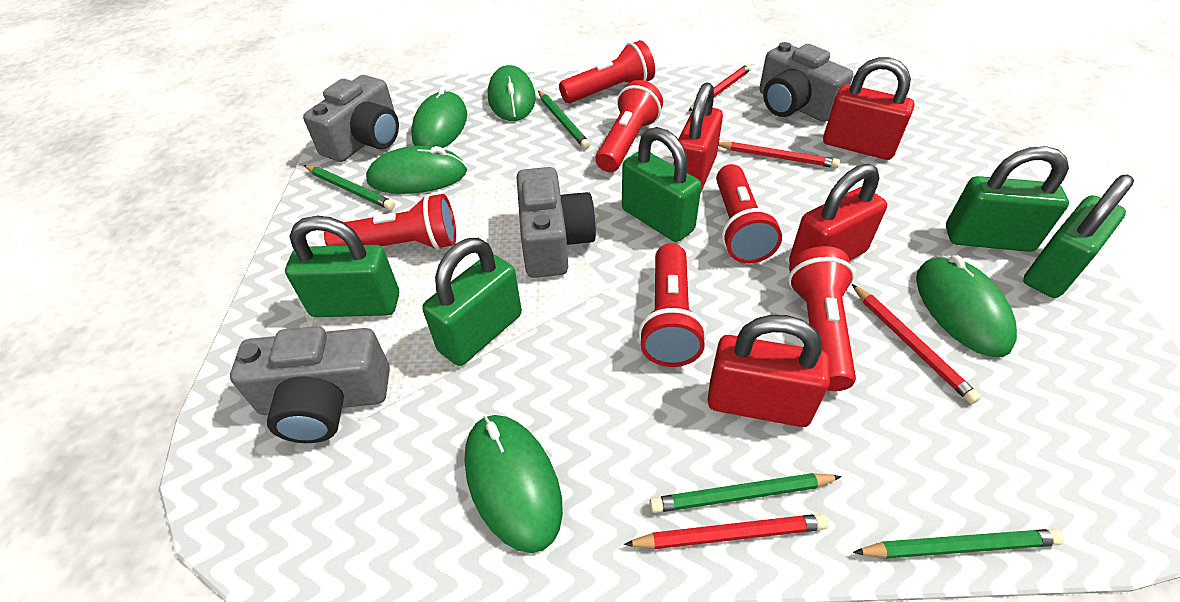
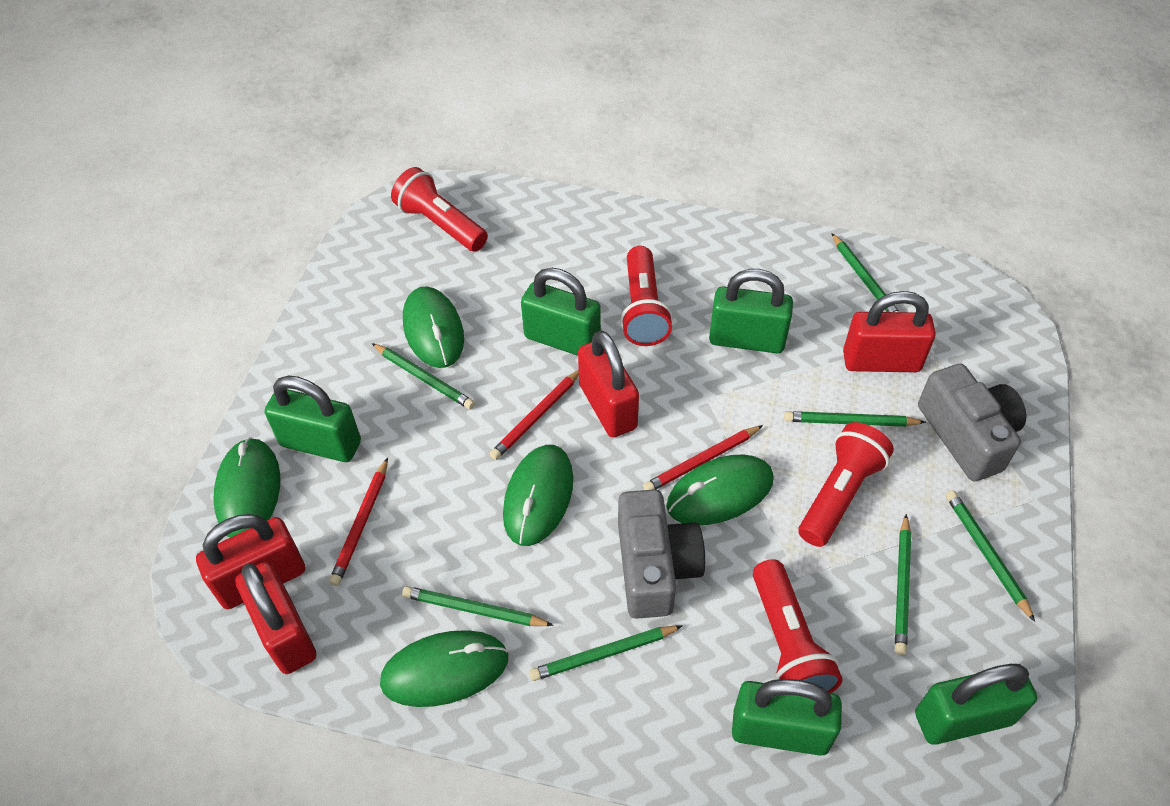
green pencil: 4 -> 7
grey camera: 4 -> 2
red flashlight: 6 -> 4
red pencil: 4 -> 3

